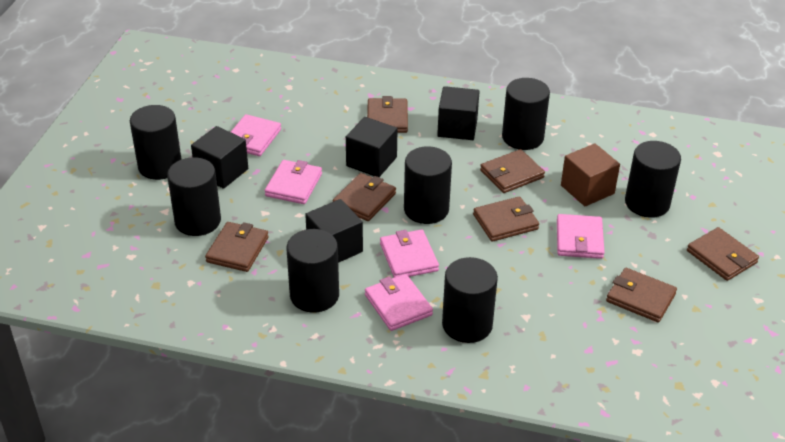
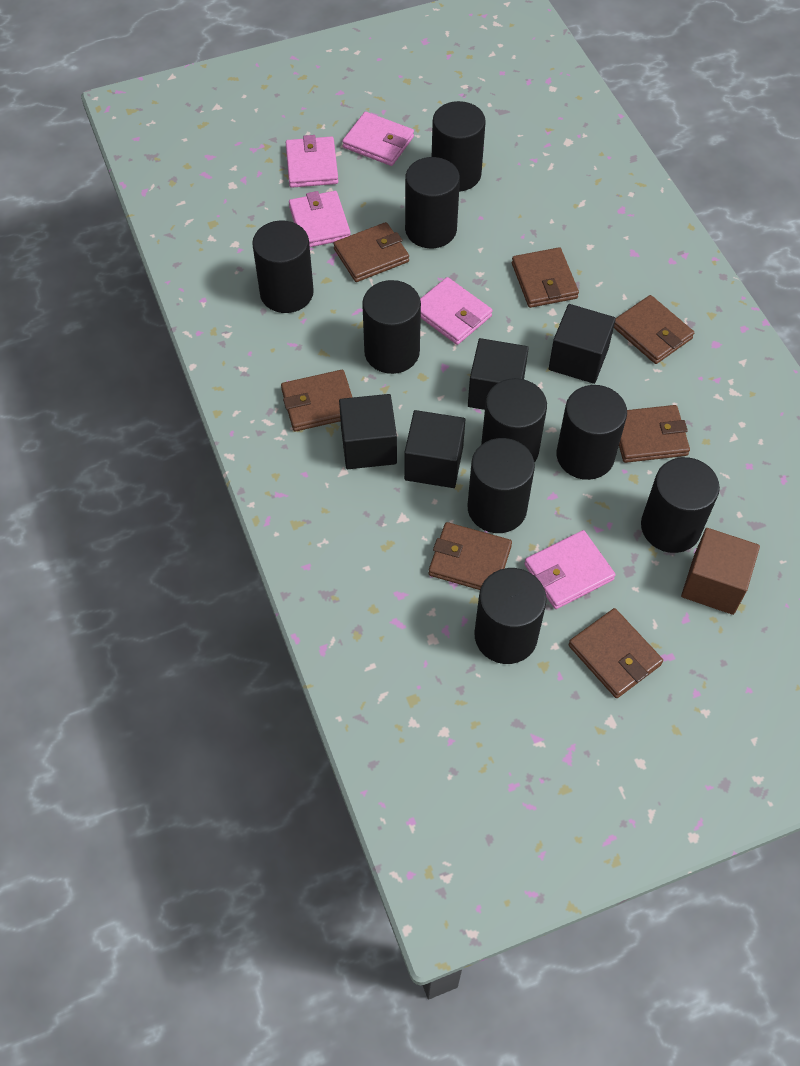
black cylinder: 7 -> 9

